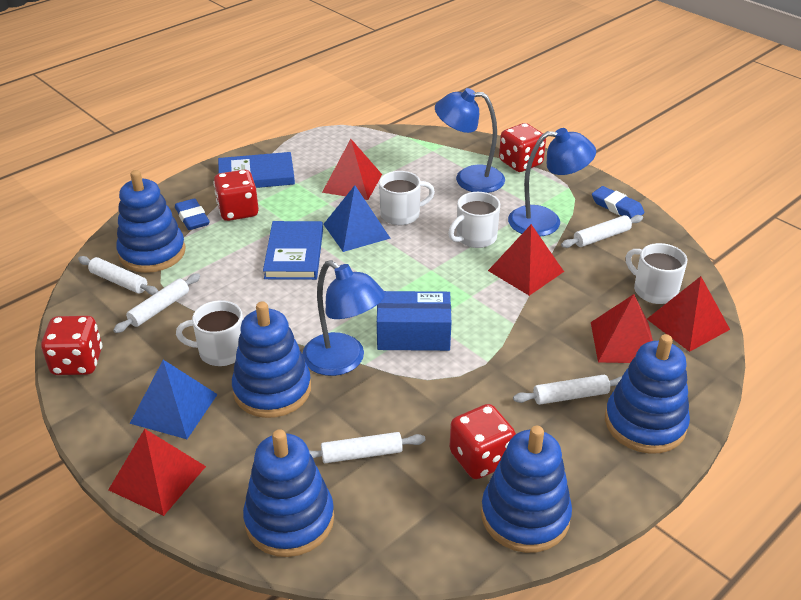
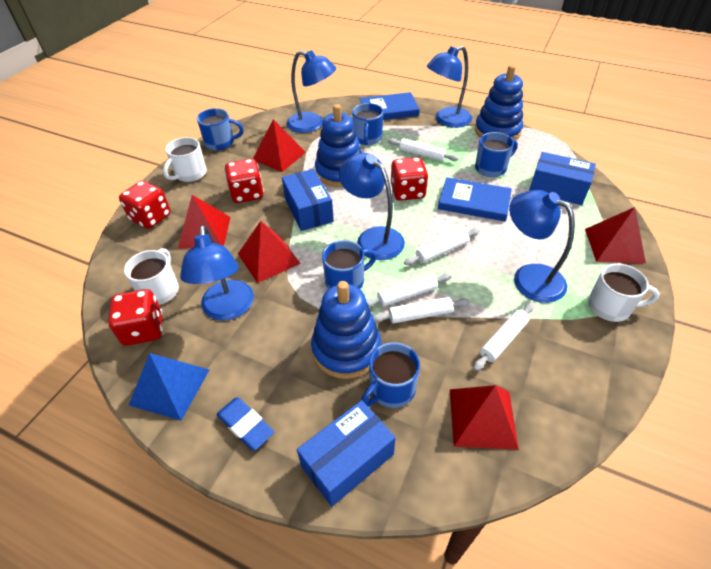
blue box: 1 -> 3
blue eraser: 2 -> 1
blue lamp: 3 -> 5
blue mug: 0 -> 5
blue pyramid: 2 -> 1
blue stacking toy: 5 -> 3
white mug: 4 -> 3

